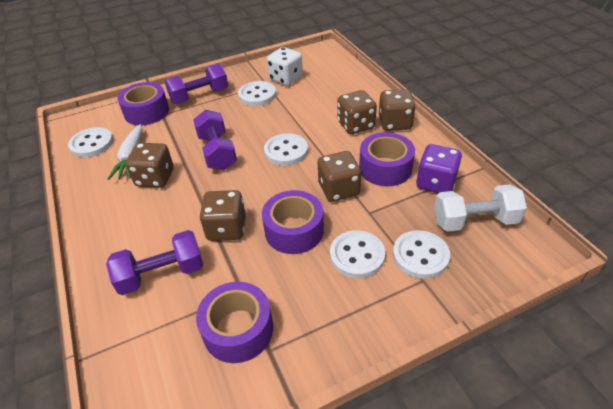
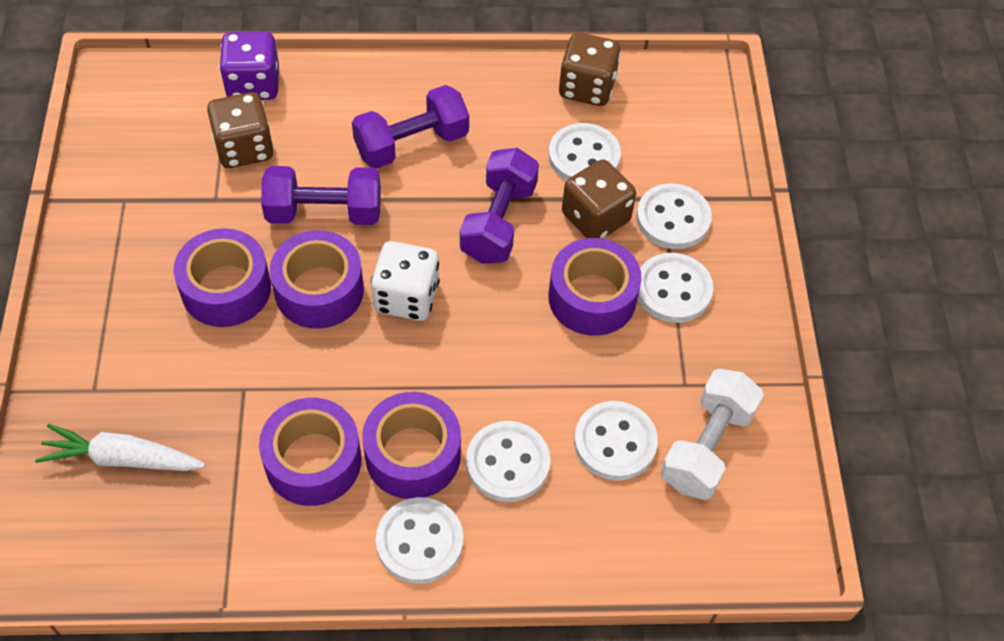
brown dice: 5 -> 3
purple tape: 4 -> 5
white button: 5 -> 6

